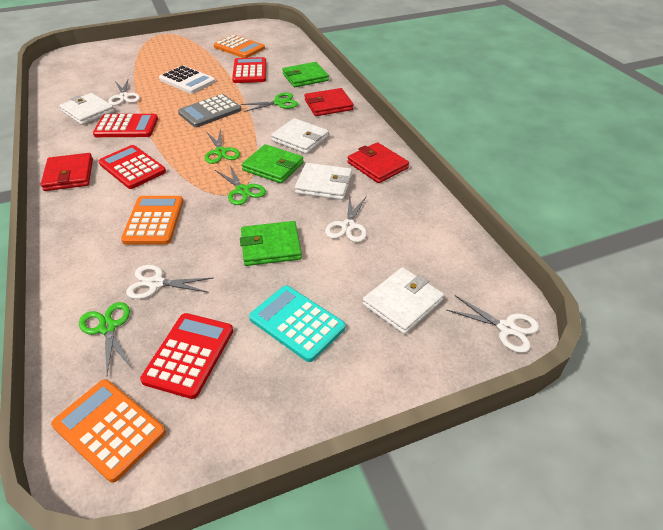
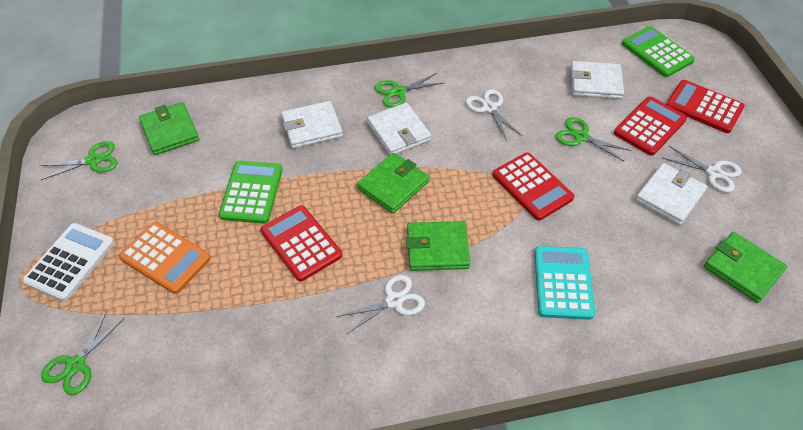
green calculator: 0 -> 2
green wallet: 3 -> 4
grey calculator: 1 -> 0
orange calculator: 3 -> 1
red wallet: 3 -> 0
white scissors: 4 -> 3

